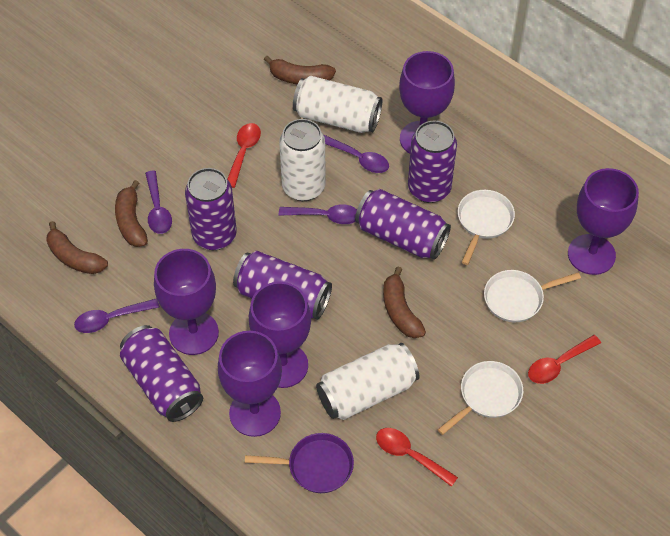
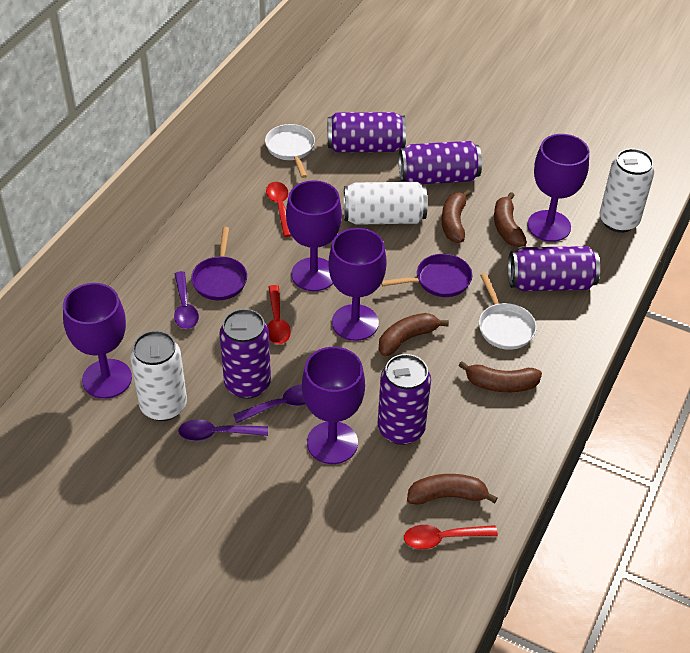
brown banana: 4 -> 5
purple pan: 1 -> 2
purple spoon: 4 -> 3
white pan: 3 -> 2

